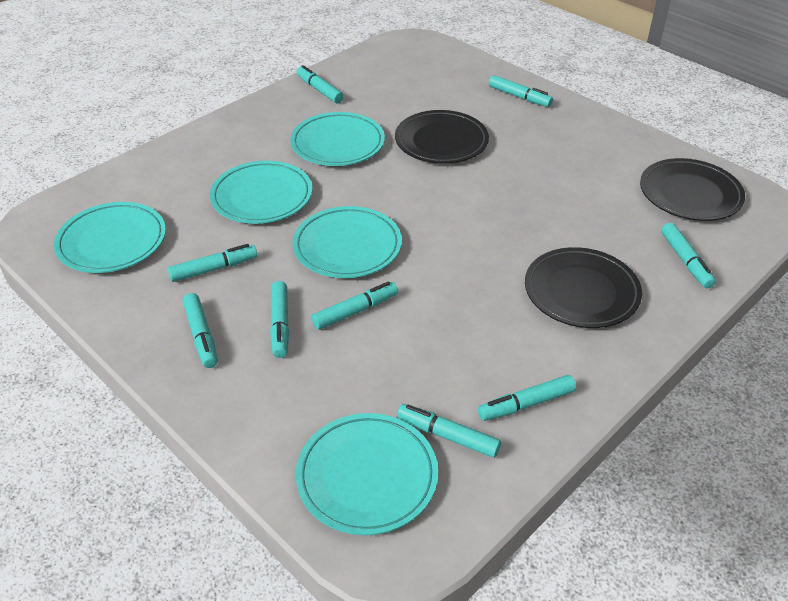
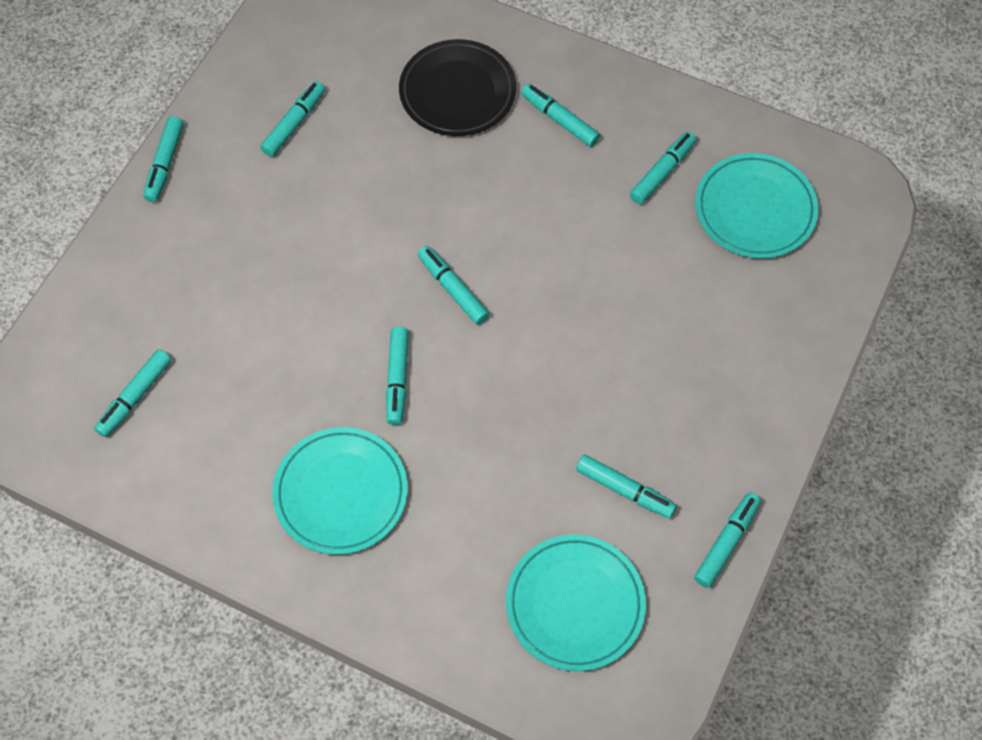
black plate: 3 -> 1
turquoise plate: 5 -> 3

